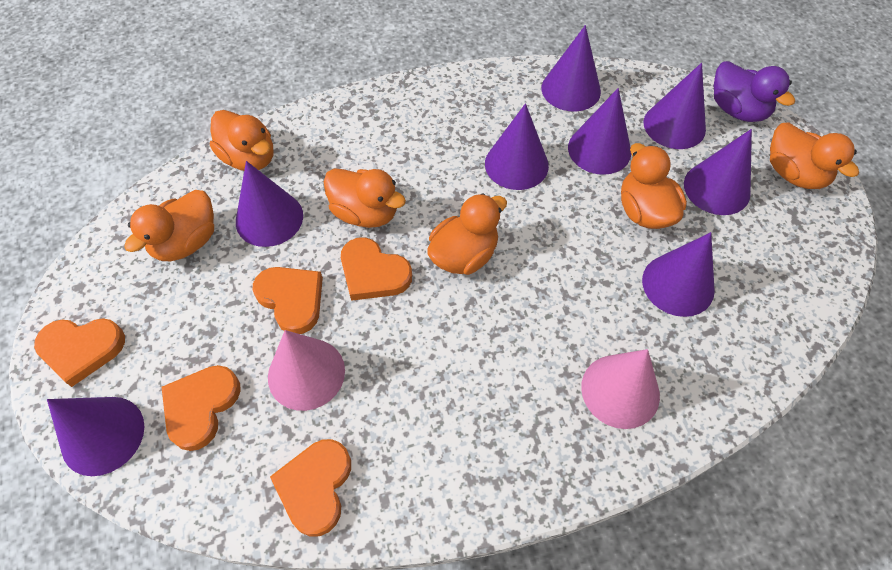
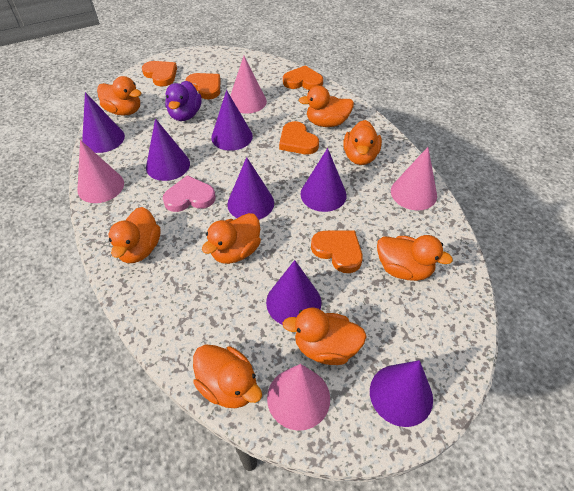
orange duck: 6 -> 8
pink cone: 2 -> 4
pink heart: 0 -> 1
purple cone: 8 -> 7

